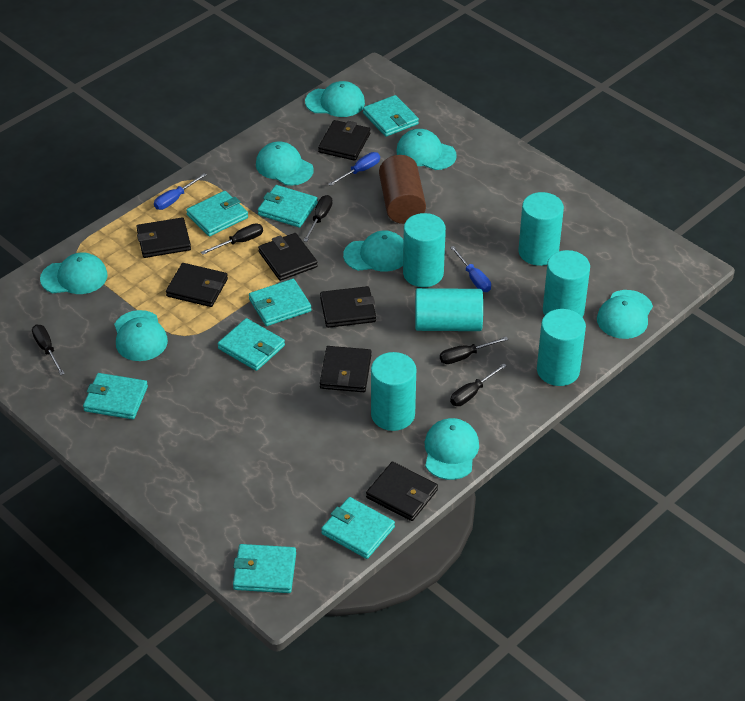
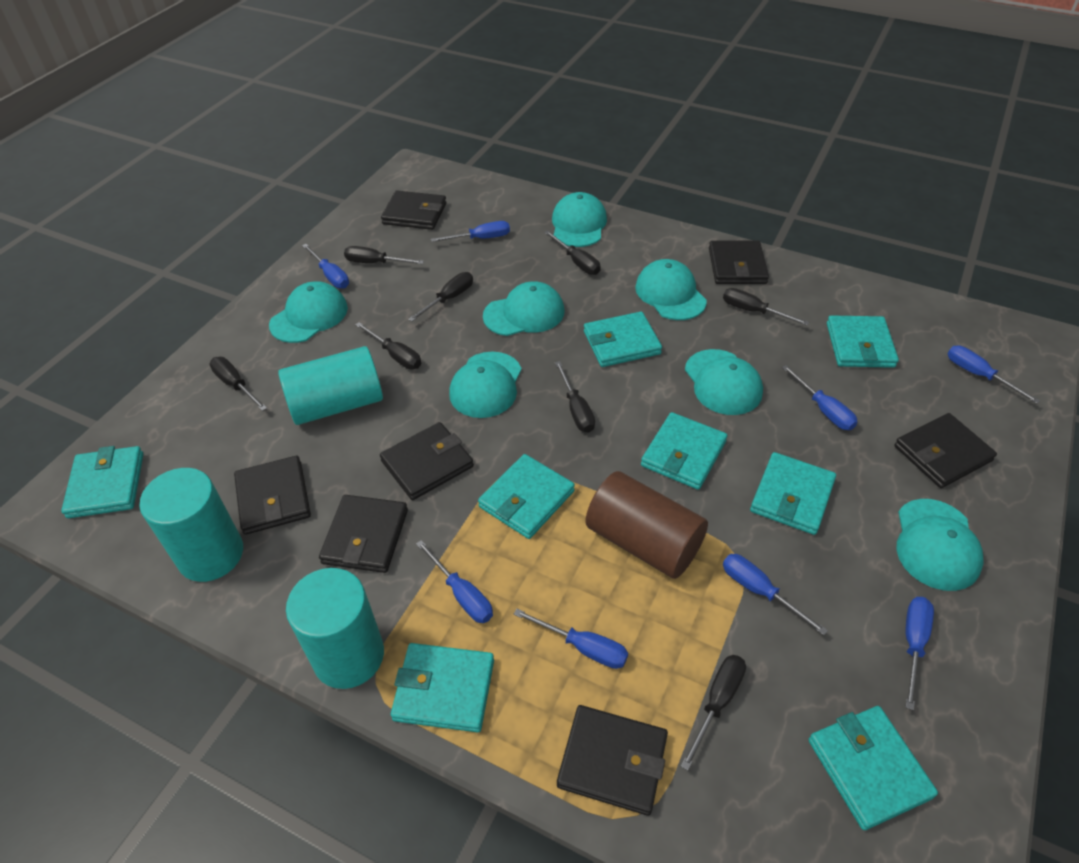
black screwdriver: 5 -> 8
blue screwdriver: 3 -> 8
turquoise cap: 8 -> 7
turquoise cylinder: 6 -> 3

